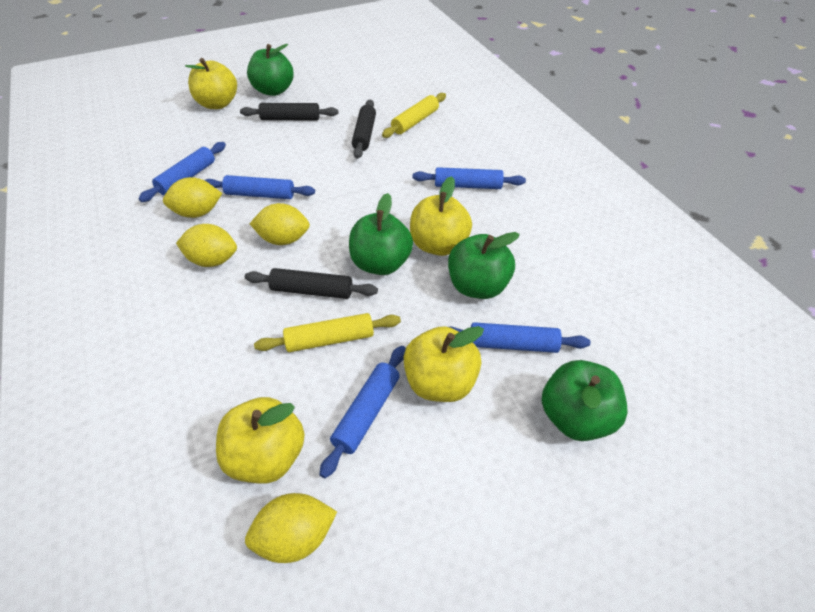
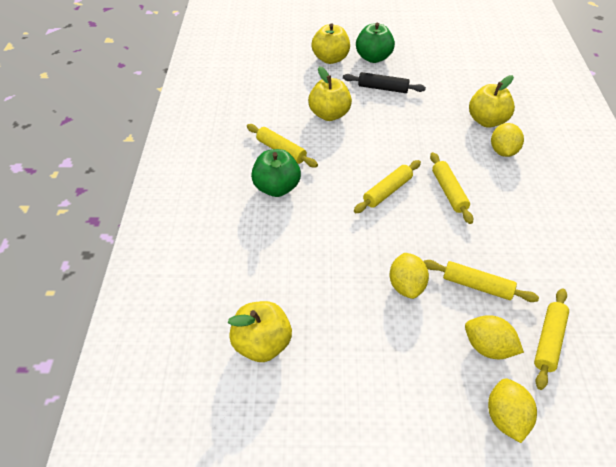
black rolling pin: 3 -> 1
blue rolling pin: 5 -> 0
green apple: 4 -> 2
yellow rolling pin: 2 -> 5

